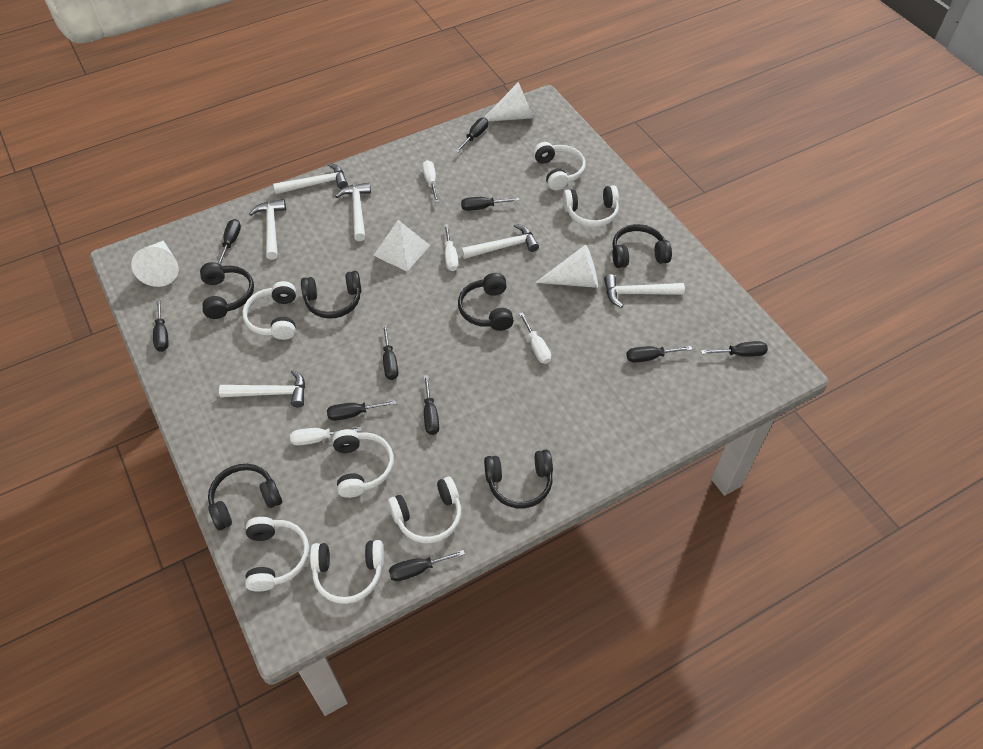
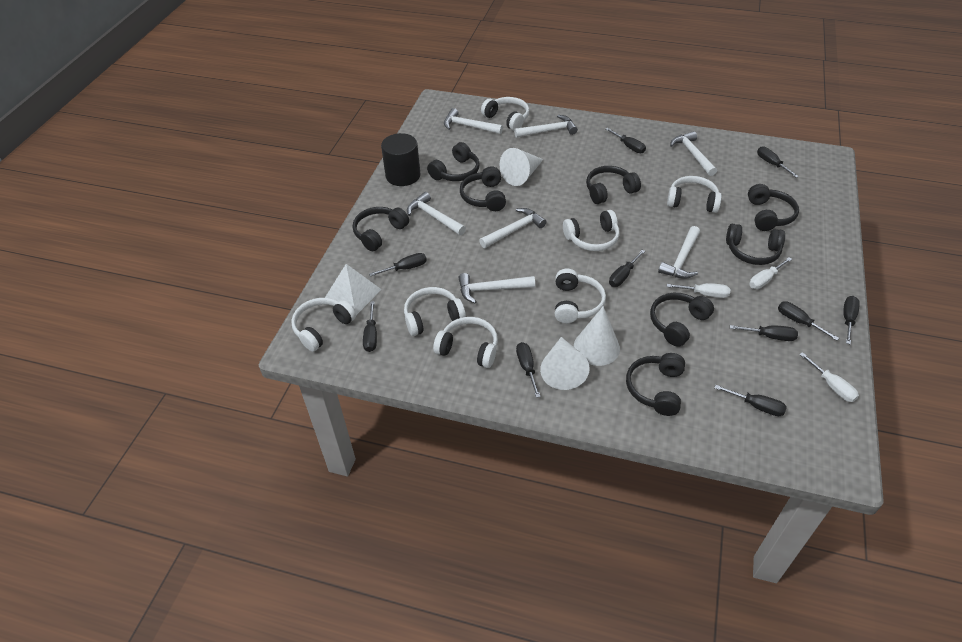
black cylinder: 0 -> 1
black headphones: 6 -> 8
white hammer: 6 -> 7
white screwdriver: 4 -> 3

